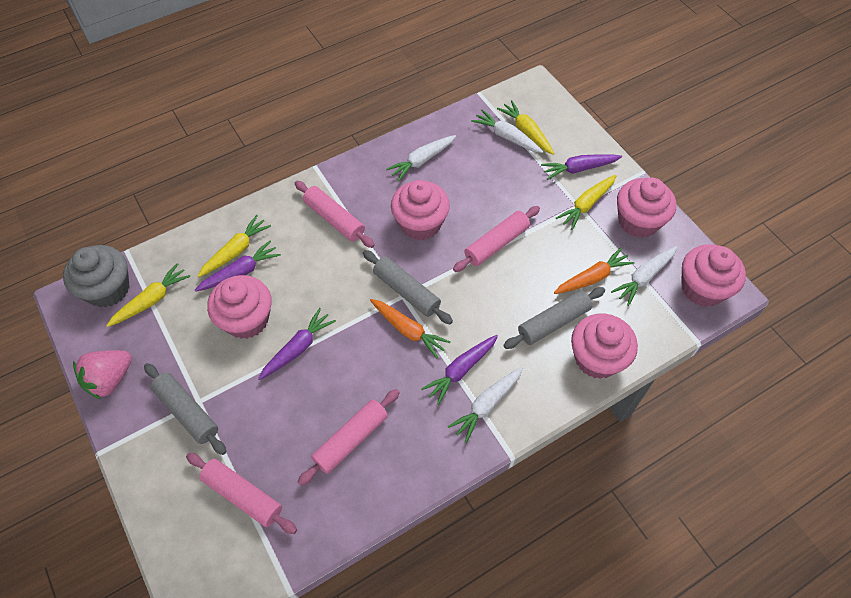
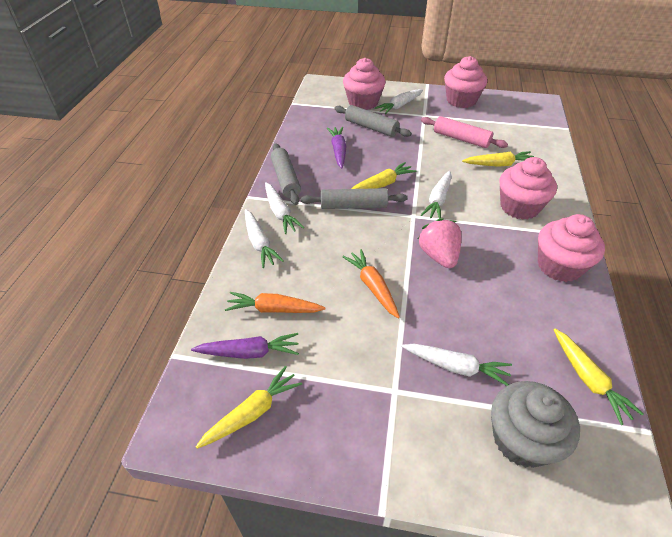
pink cupcake: 5 -> 4
pink rolling pin: 4 -> 1
purple carrot: 4 -> 2
white carrot: 4 -> 5

